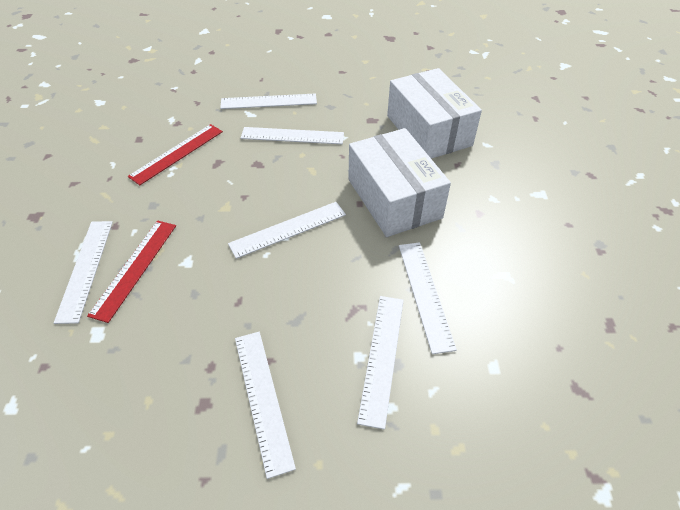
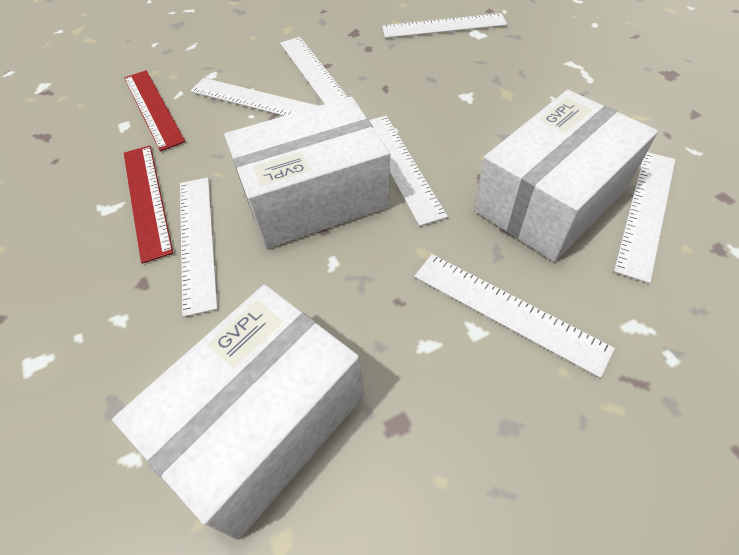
white box: 2 -> 3

